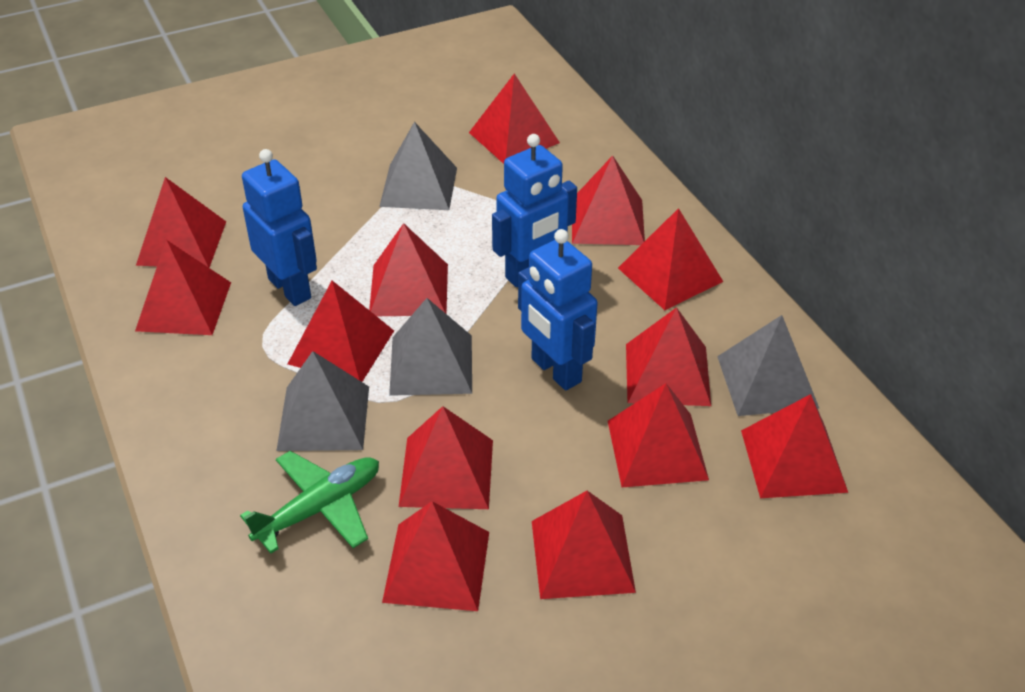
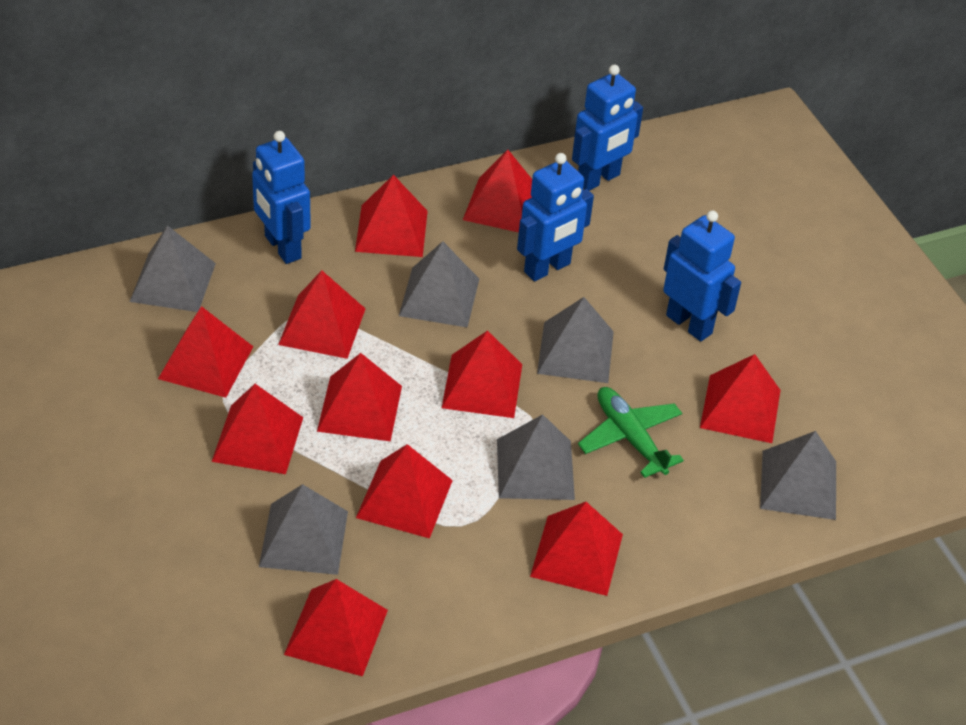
blue robot: 3 -> 4
grey pyramid: 4 -> 6
red pyramid: 13 -> 11

